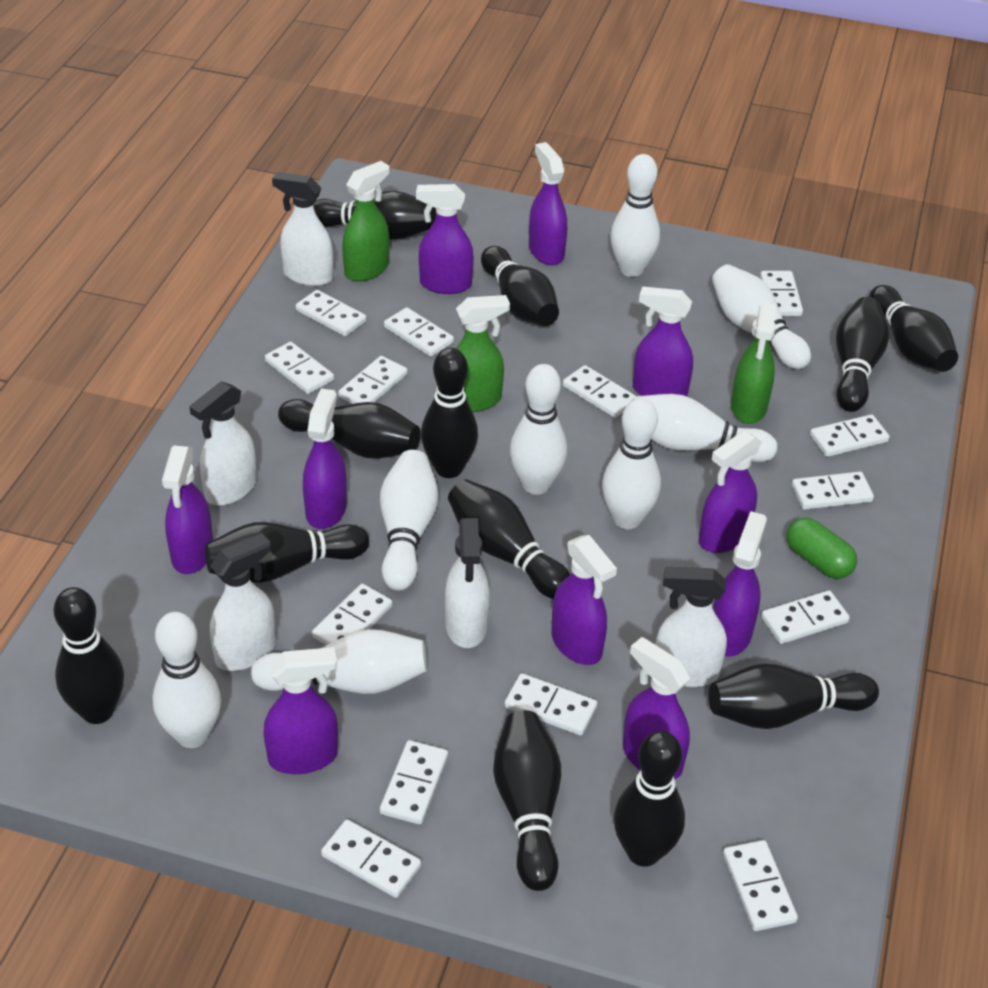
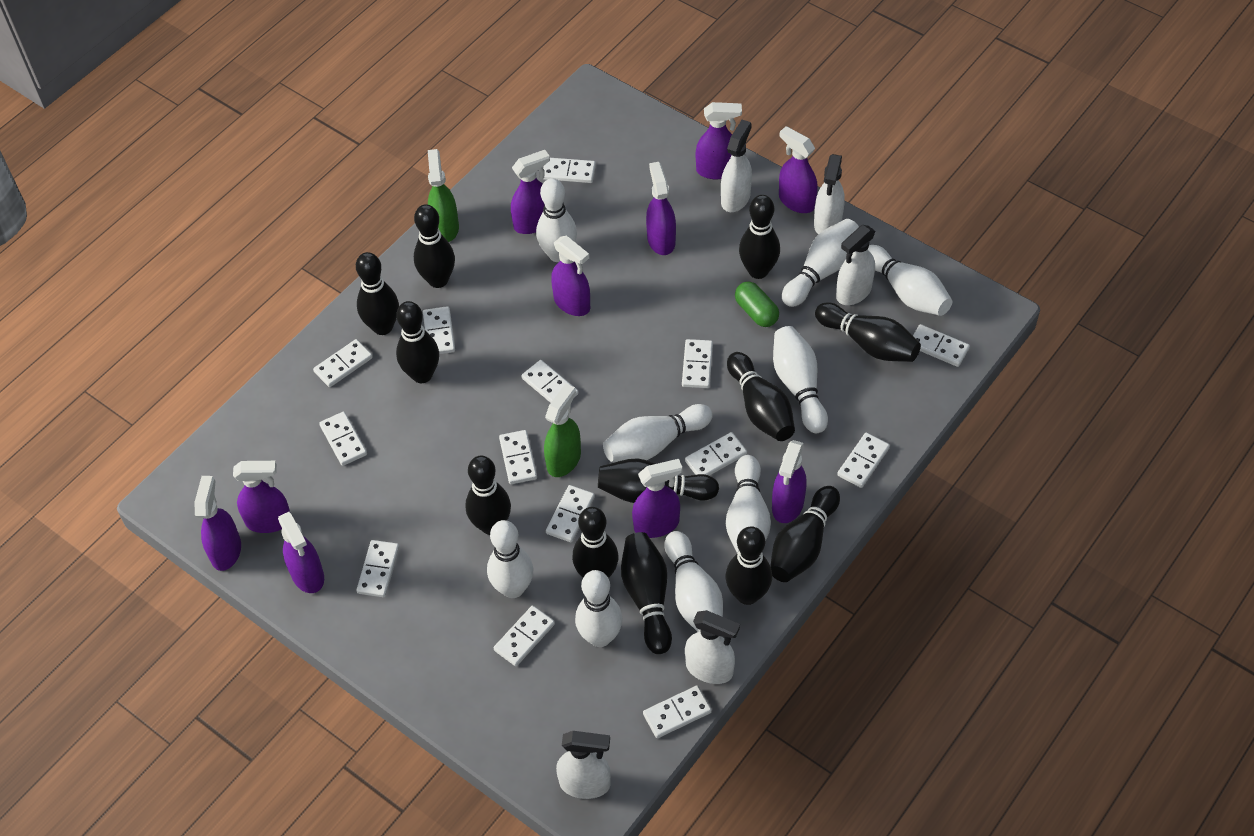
green spray bottle: 3 -> 2
white bowling pin: 8 -> 9

